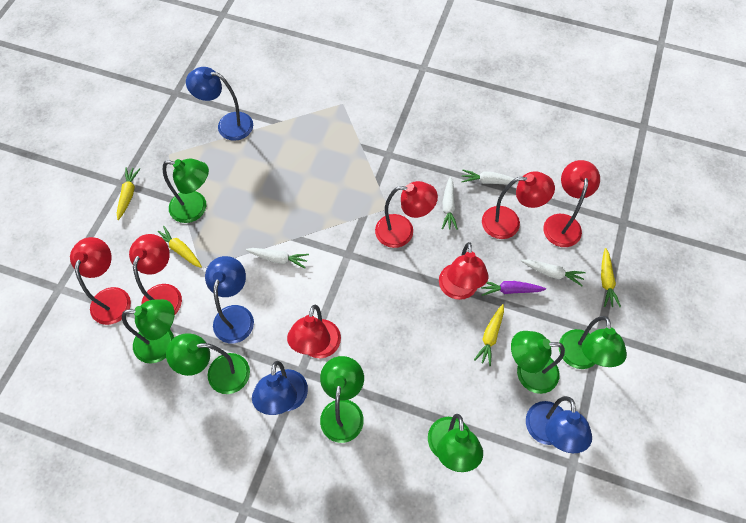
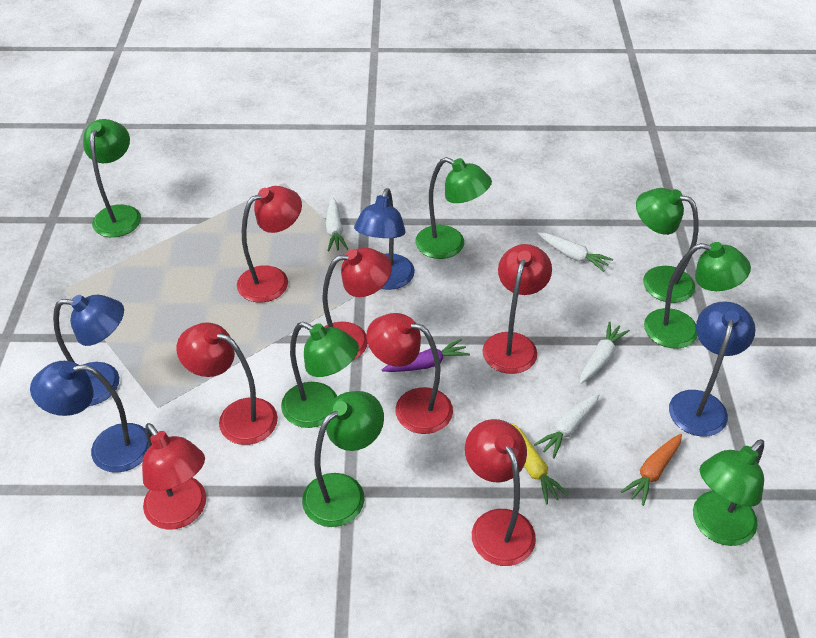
orange carrot: 0 -> 1
yellow carrot: 4 -> 1

